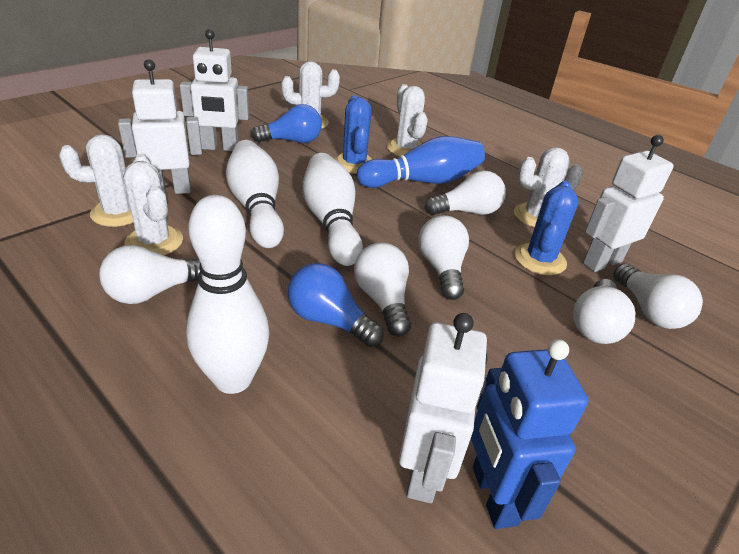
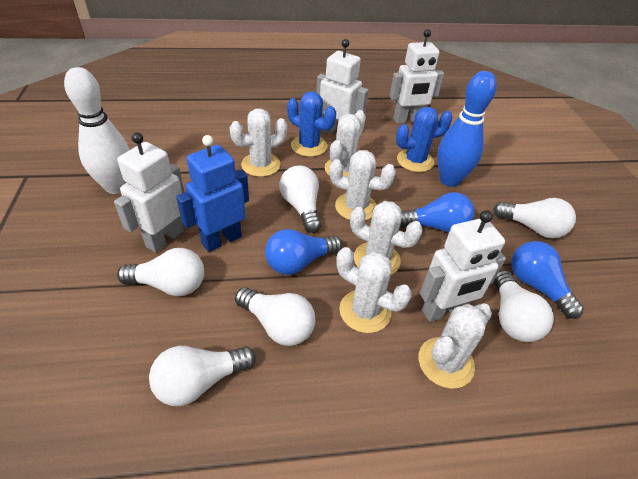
blue light bulb: 2 -> 3
white bowling pin: 3 -> 1
white cactus: 5 -> 6

